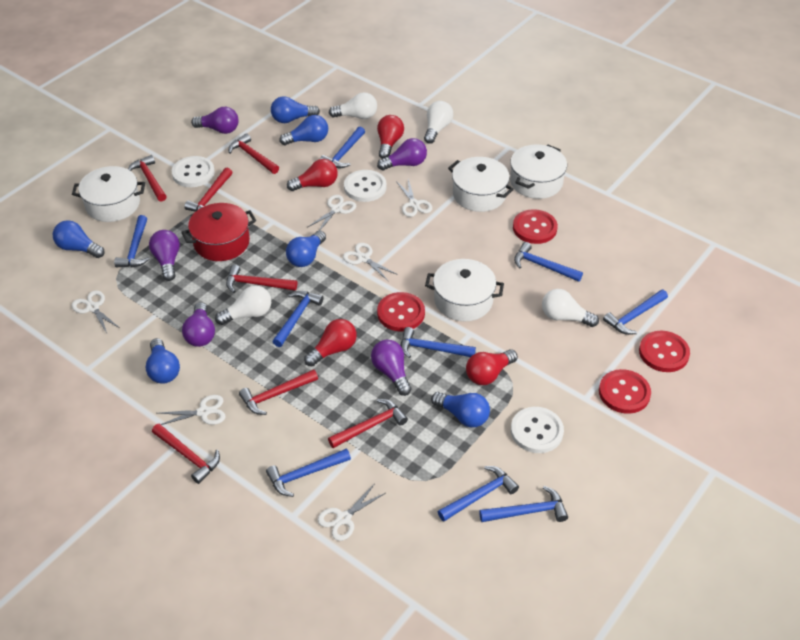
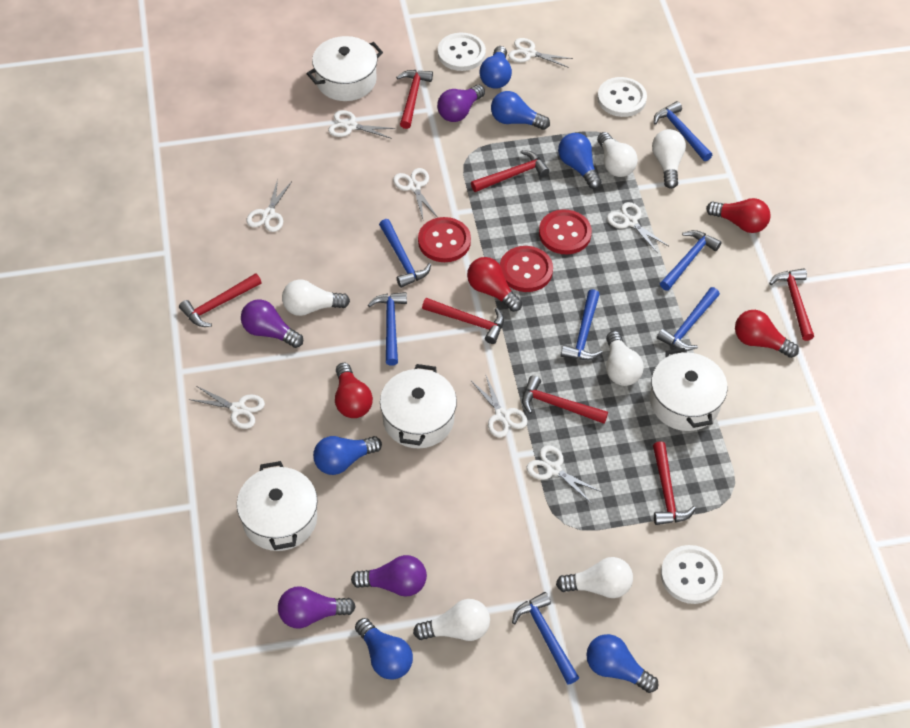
blue hammer: 9 -> 7
purple light bulb: 5 -> 4
red button: 4 -> 3
red pot: 1 -> 0
white light bulb: 4 -> 6
white scissors: 6 -> 8

